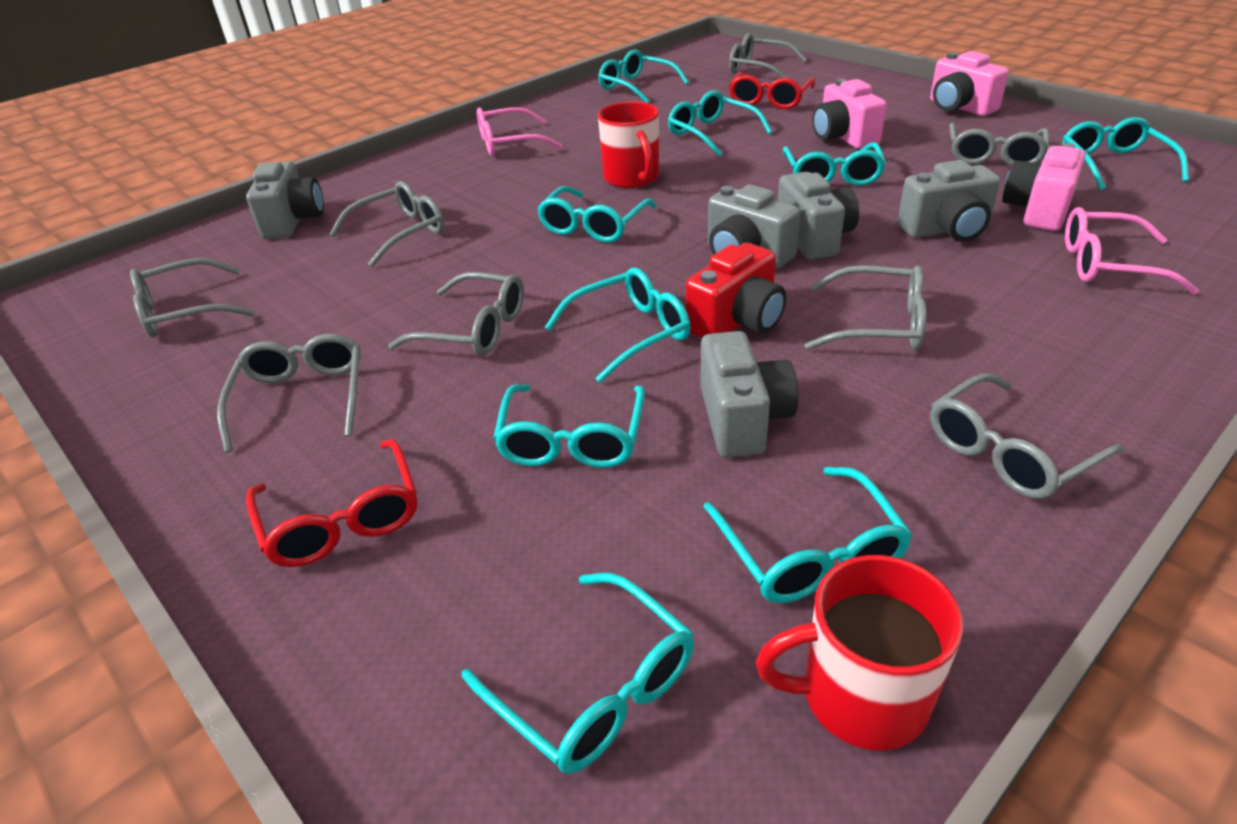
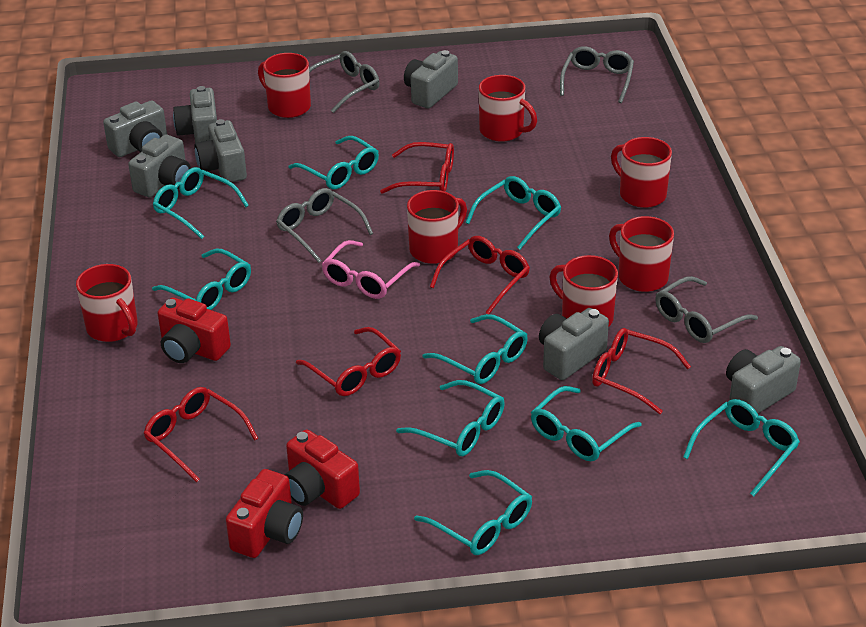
grey camera: 5 -> 7
grey glasses: 8 -> 4
pink camera: 3 -> 0
pink glasses: 2 -> 1
red camera: 1 -> 3
red glasses: 2 -> 5
red mug: 2 -> 7

